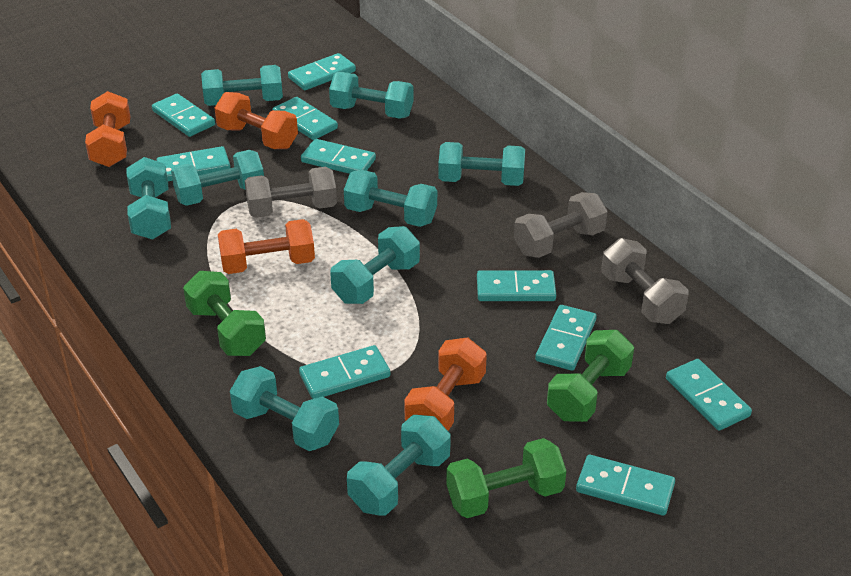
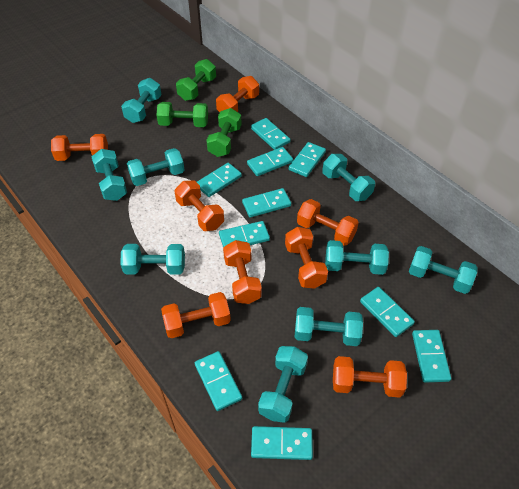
grey dumbbell: 3 -> 0
orange dumbbell: 4 -> 8

